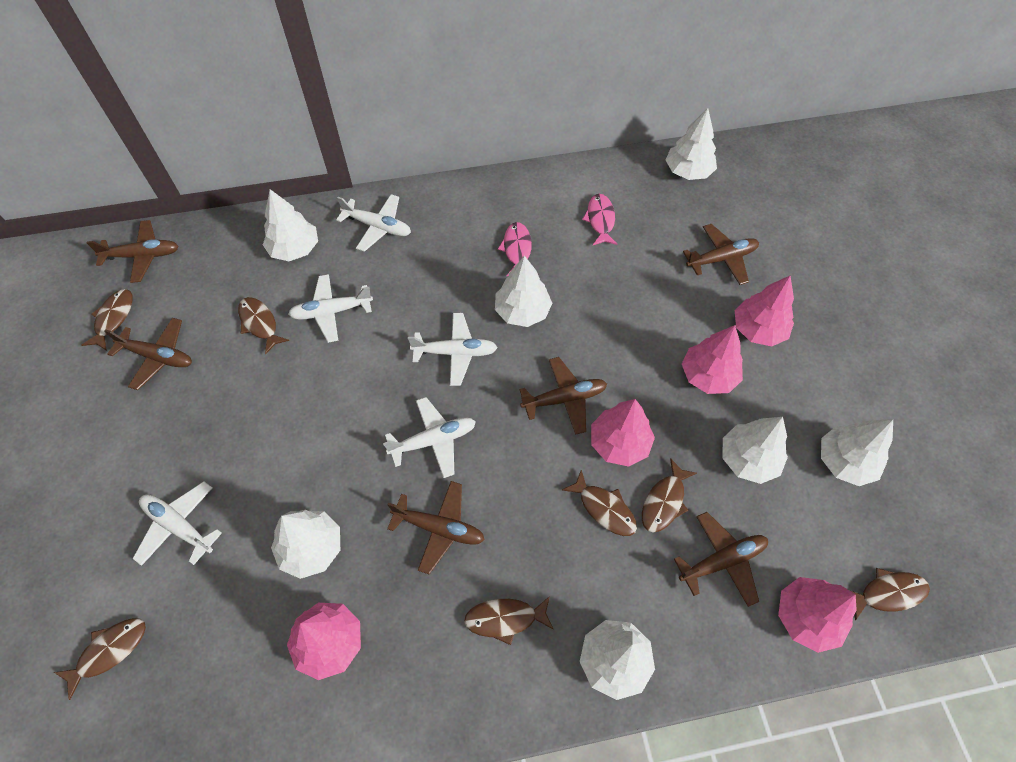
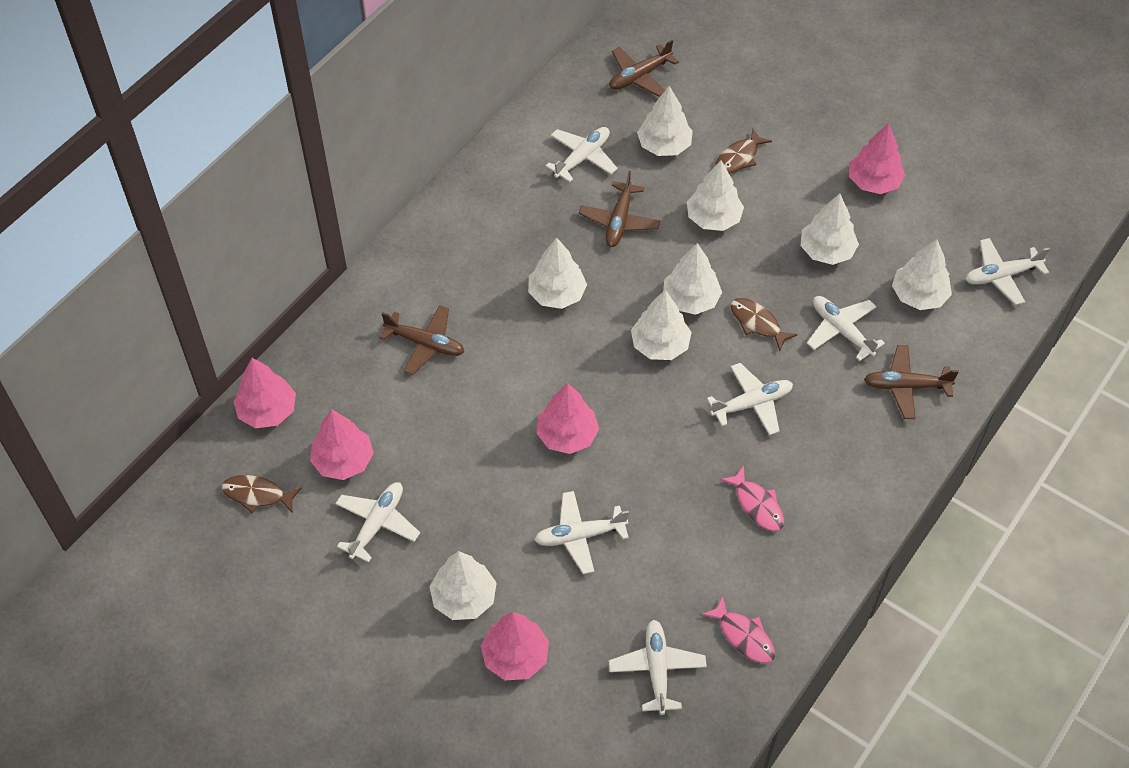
brown fish: 7 -> 3
brown plane: 6 -> 4
white plane: 5 -> 7
white tree: 7 -> 8

